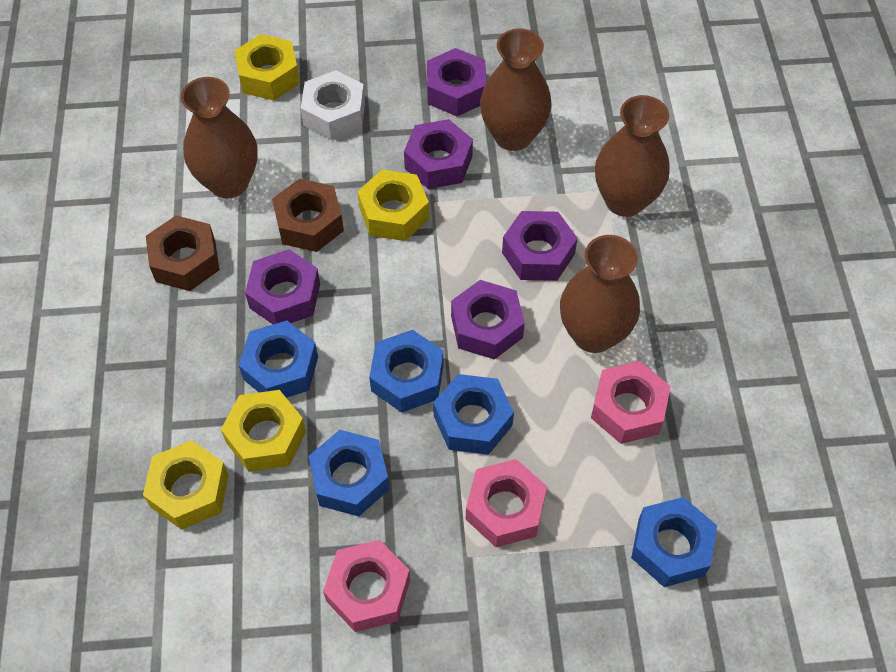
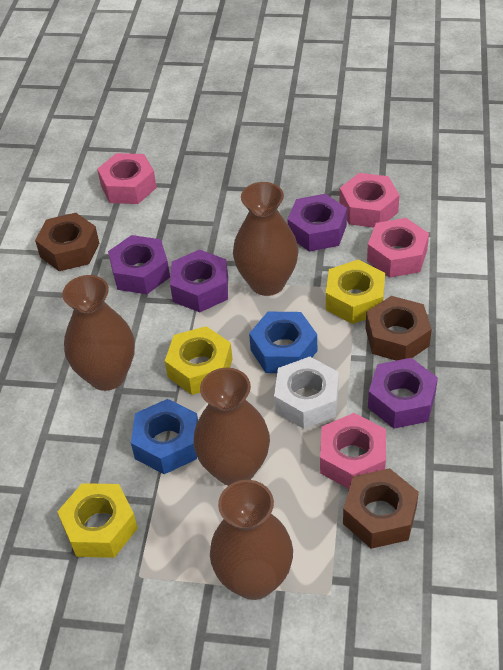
blue nut: 5 -> 2
brown nut: 2 -> 3
pink nut: 3 -> 4
purple nut: 5 -> 4
yellow nut: 4 -> 3

